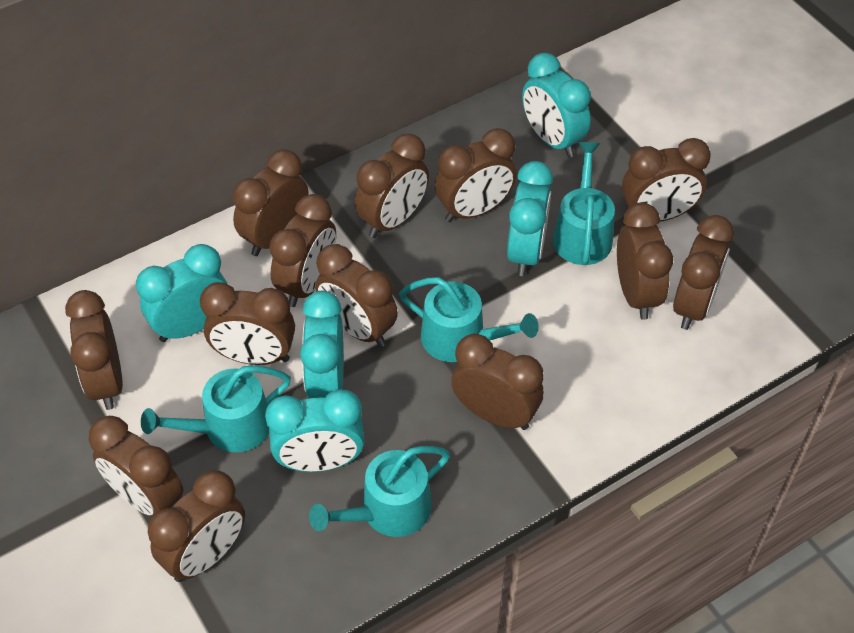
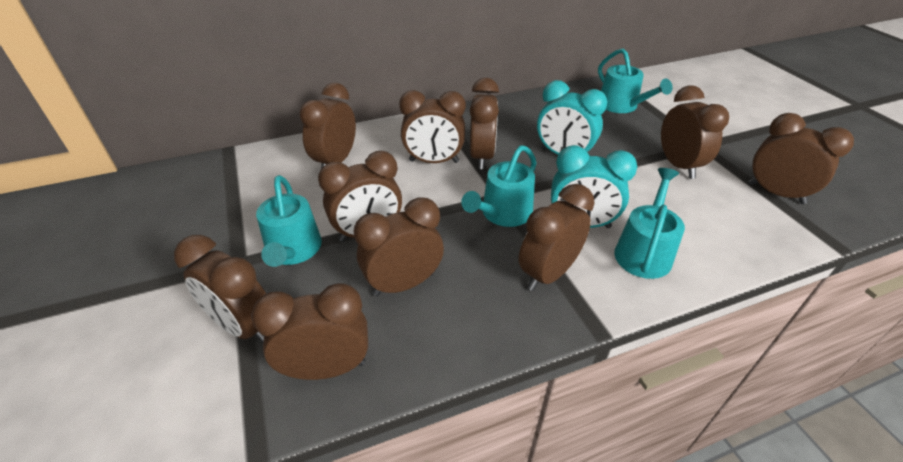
brown clock: 13 -> 10
turquoise clock: 5 -> 2

